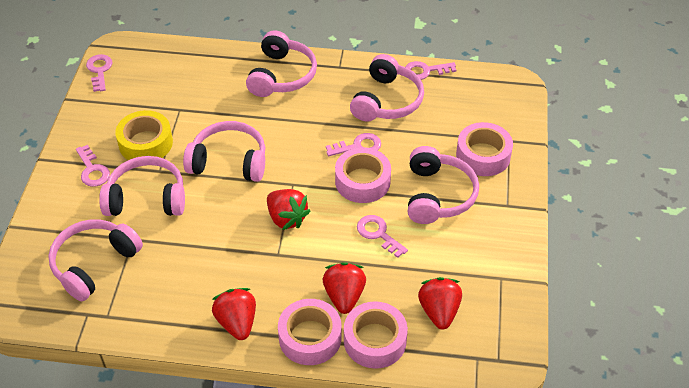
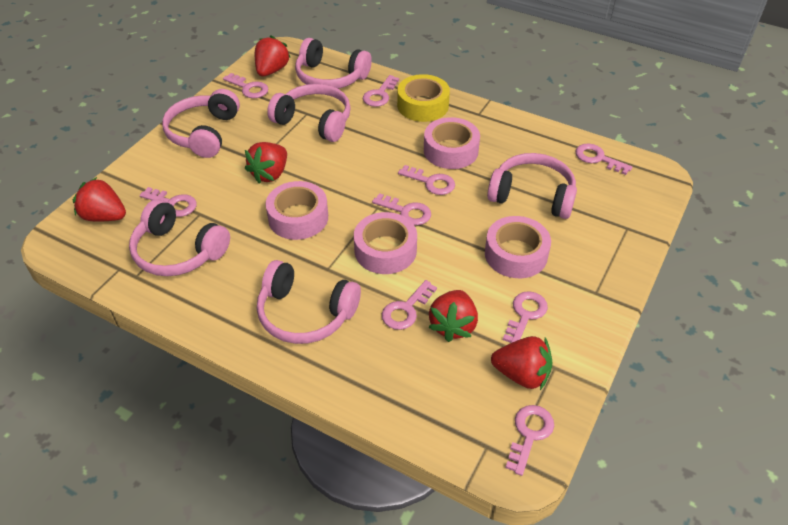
pink key: 5 -> 9
red strawberry: 4 -> 5

